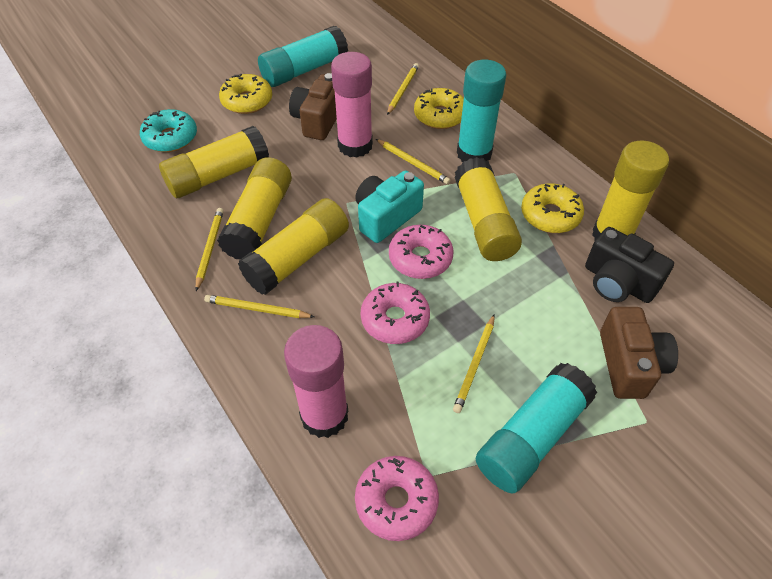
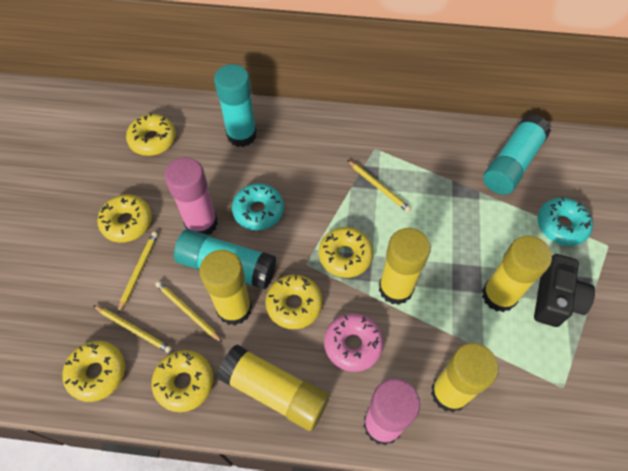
brown camera: 2 -> 0
pink donut: 3 -> 1
turquoise camera: 1 -> 0
turquoise donut: 1 -> 2
yellow donut: 3 -> 6
yellow pencil: 5 -> 4

